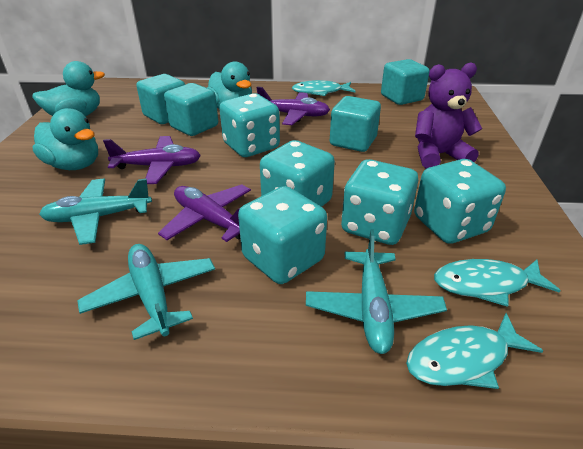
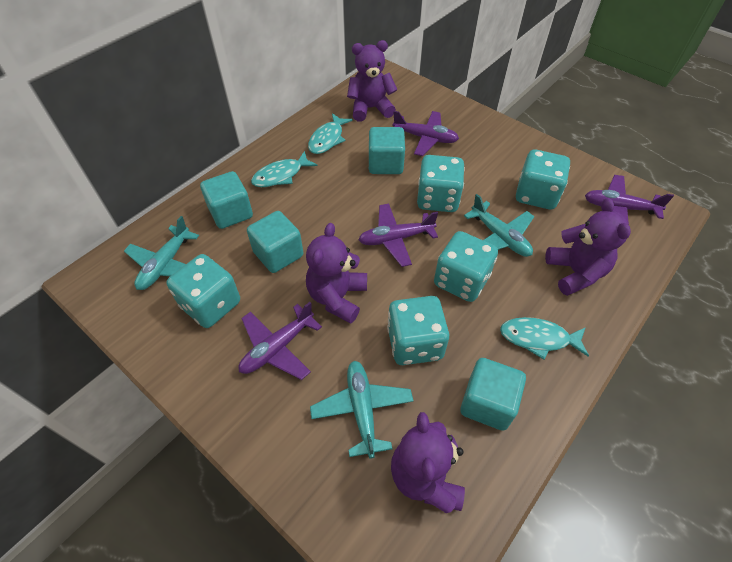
purple plane: 3 -> 4
purple teddy bear: 1 -> 4
turquoise duck: 3 -> 0

